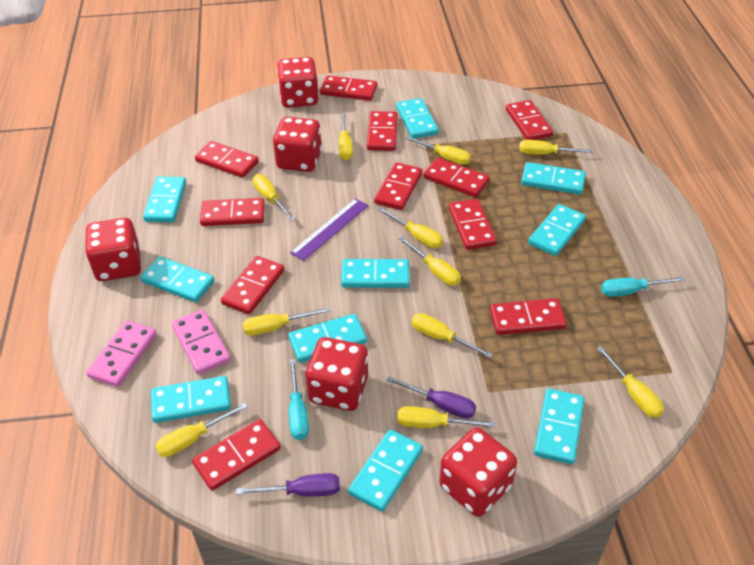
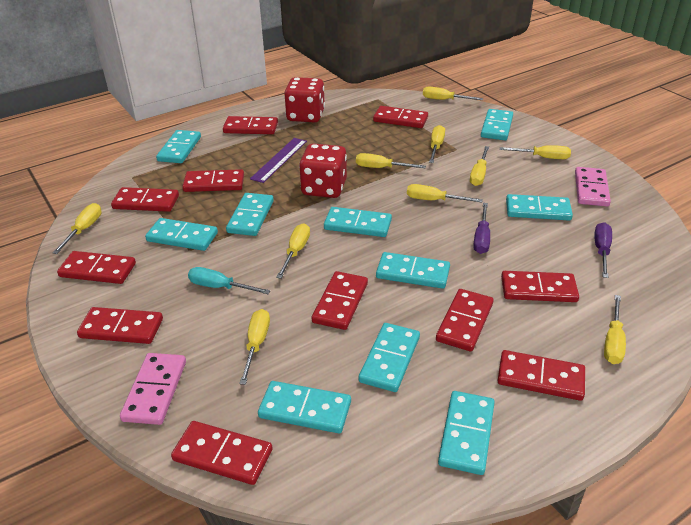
red dice: 5 -> 2
turquoise screwdriver: 2 -> 1
yellow screwdriver: 11 -> 10

